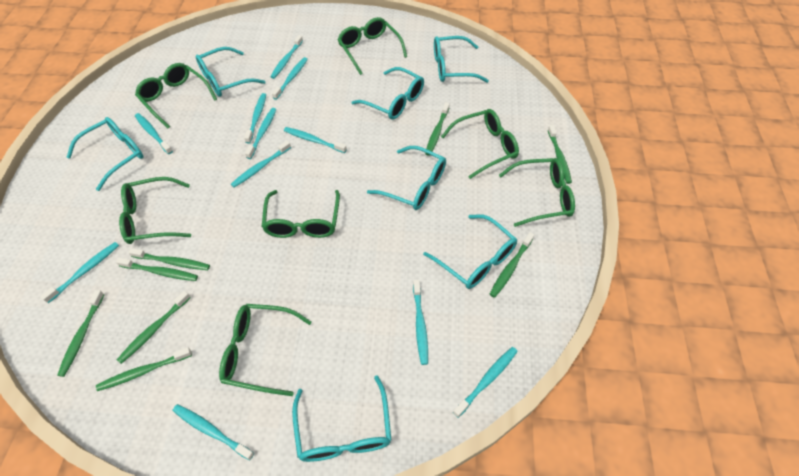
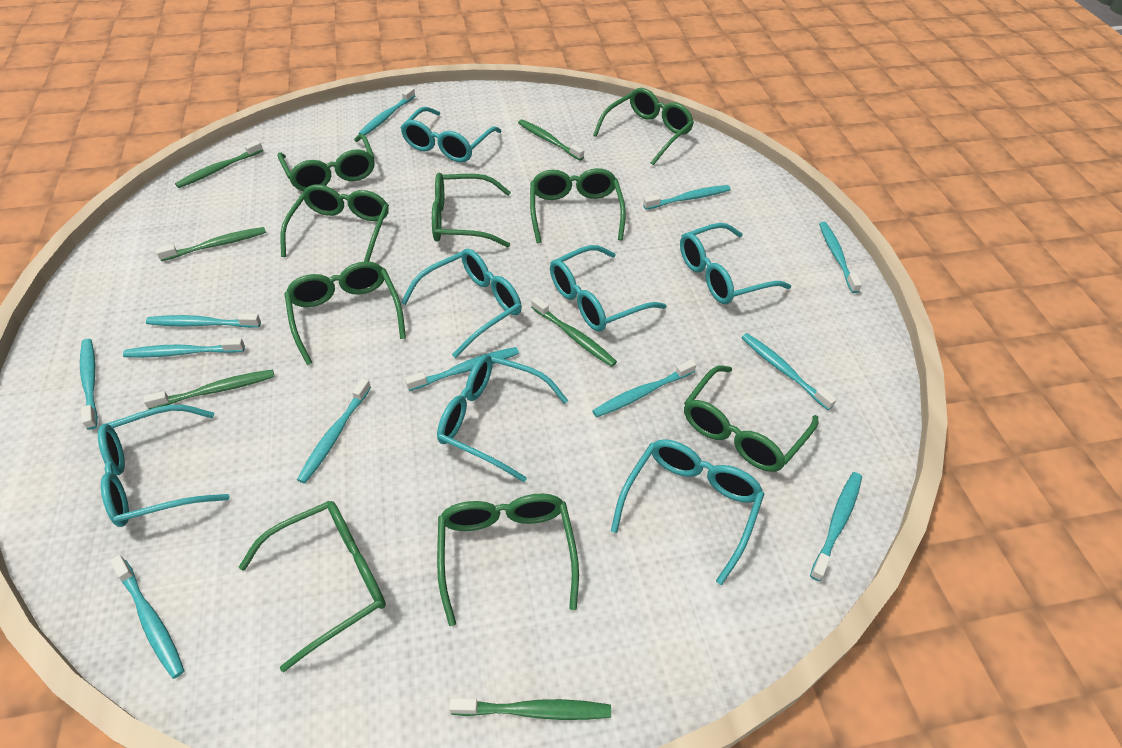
green glasses: 7 -> 9
green toothbrush: 8 -> 6
turquoise toothbrush: 11 -> 12

